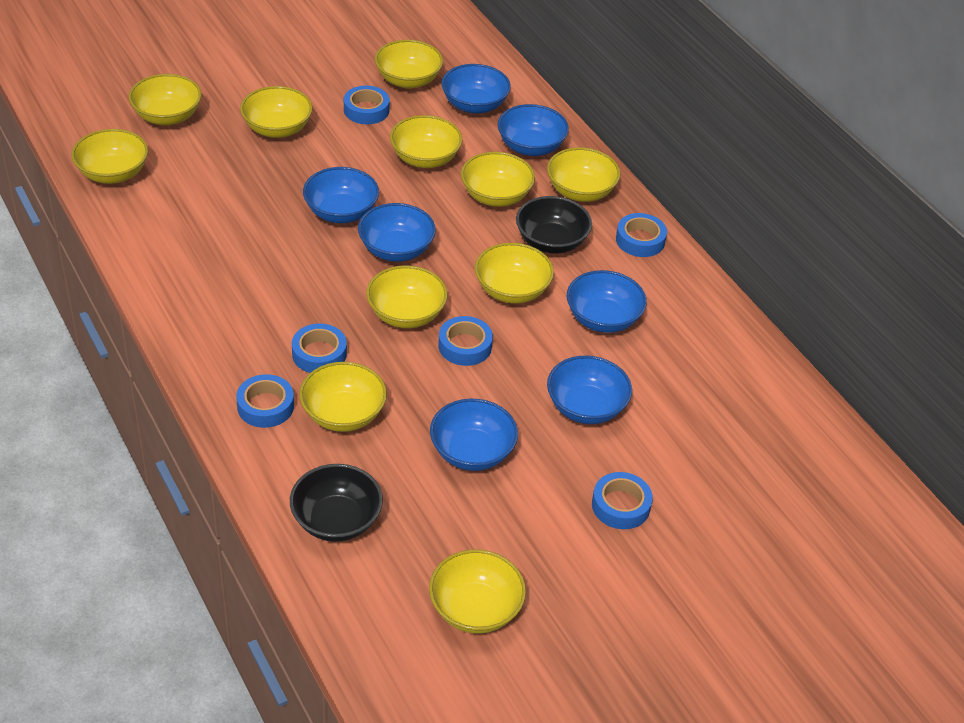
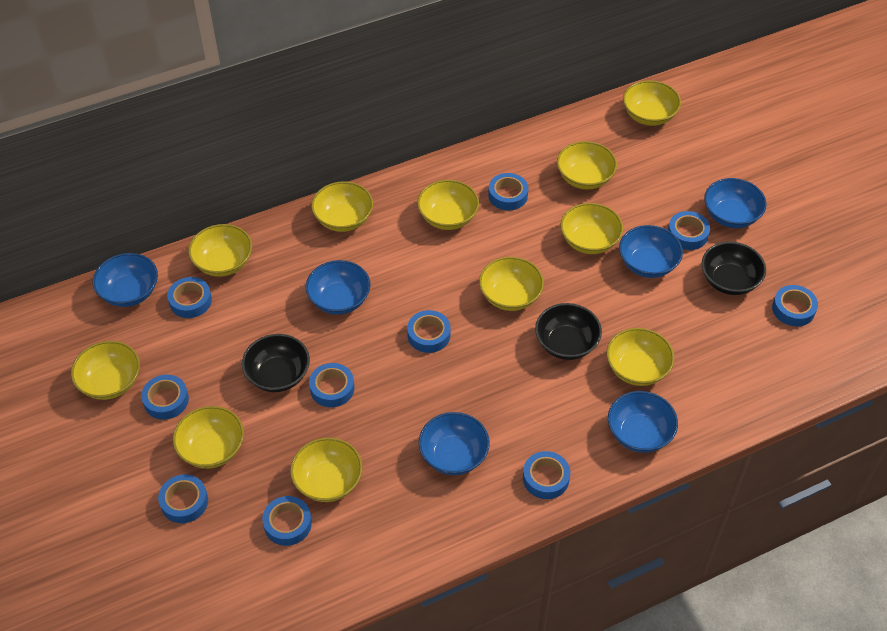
black bowl: 2 -> 3
blue bowl: 7 -> 6
blue tape: 6 -> 10

